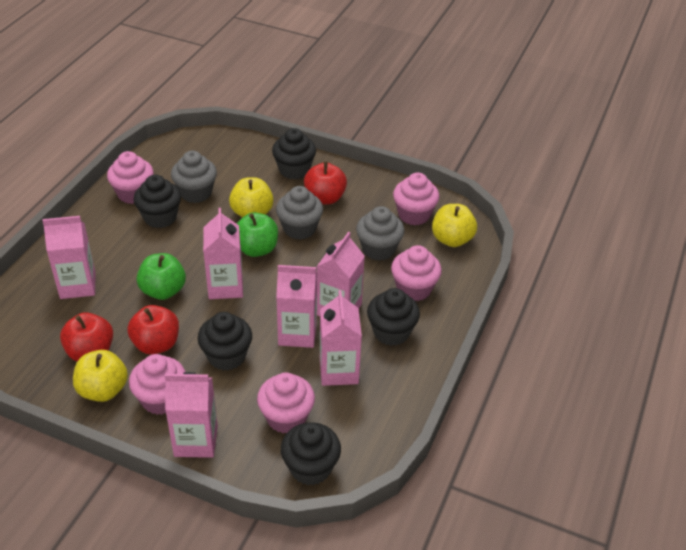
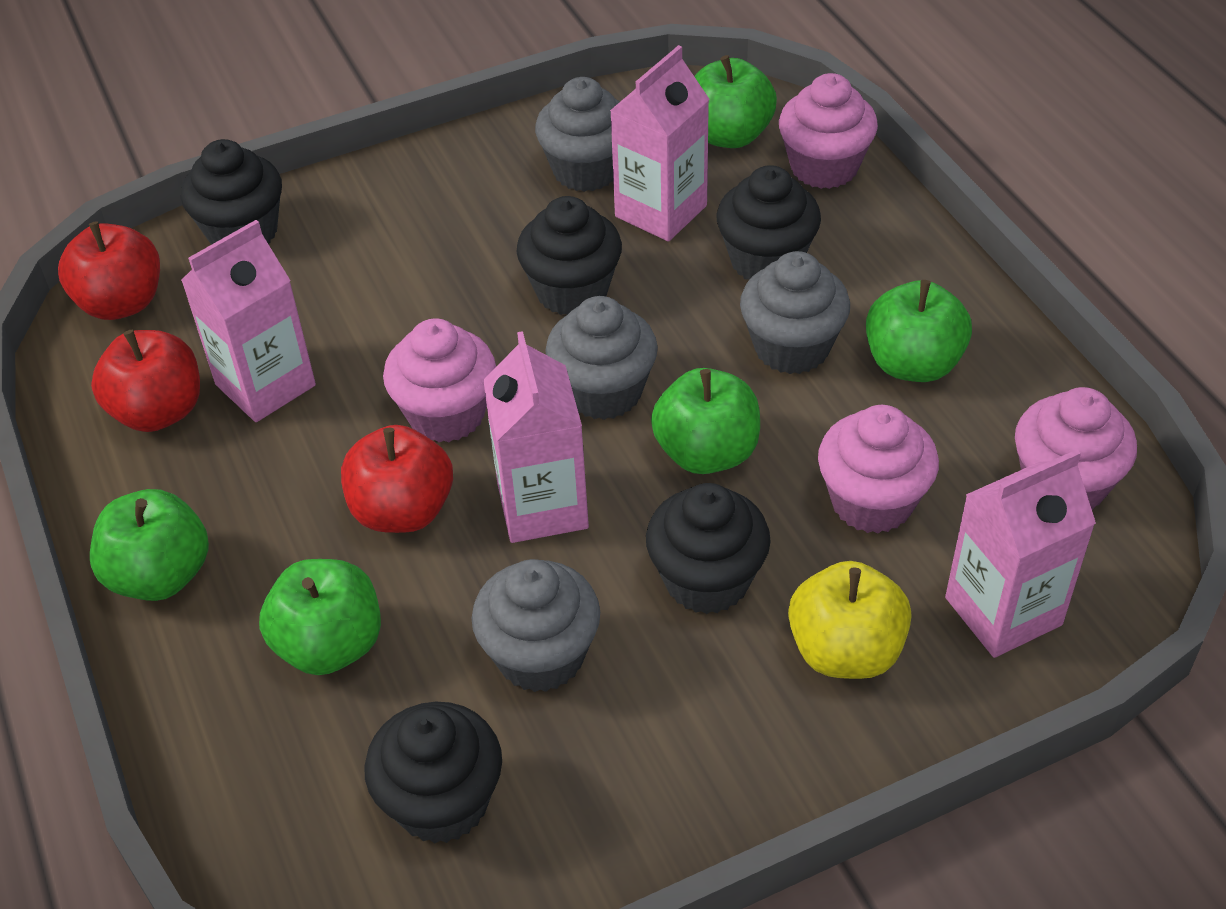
green apple: 2 -> 5
grey cupcake: 3 -> 4
pink carton: 6 -> 4
pink cupcake: 5 -> 4
yellow apple: 3 -> 1

